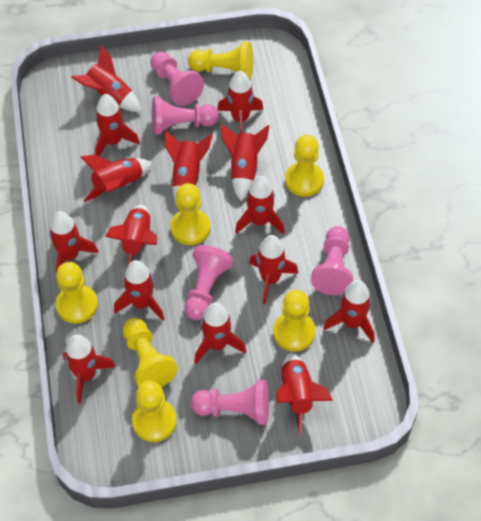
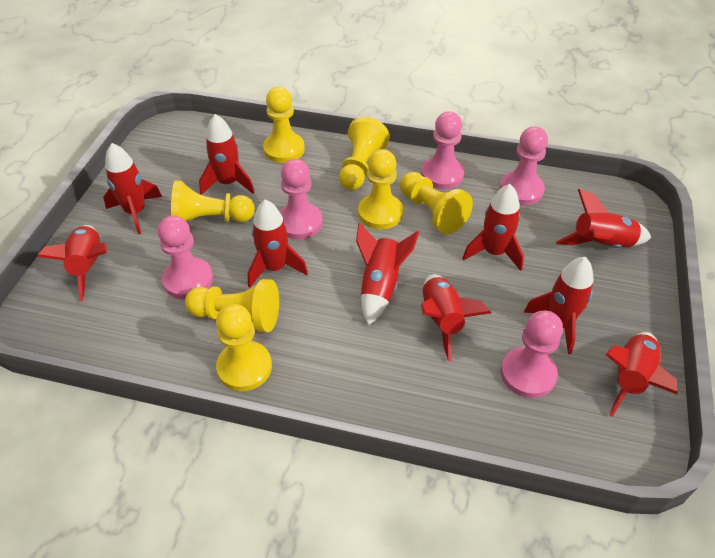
red rocket: 15 -> 10

